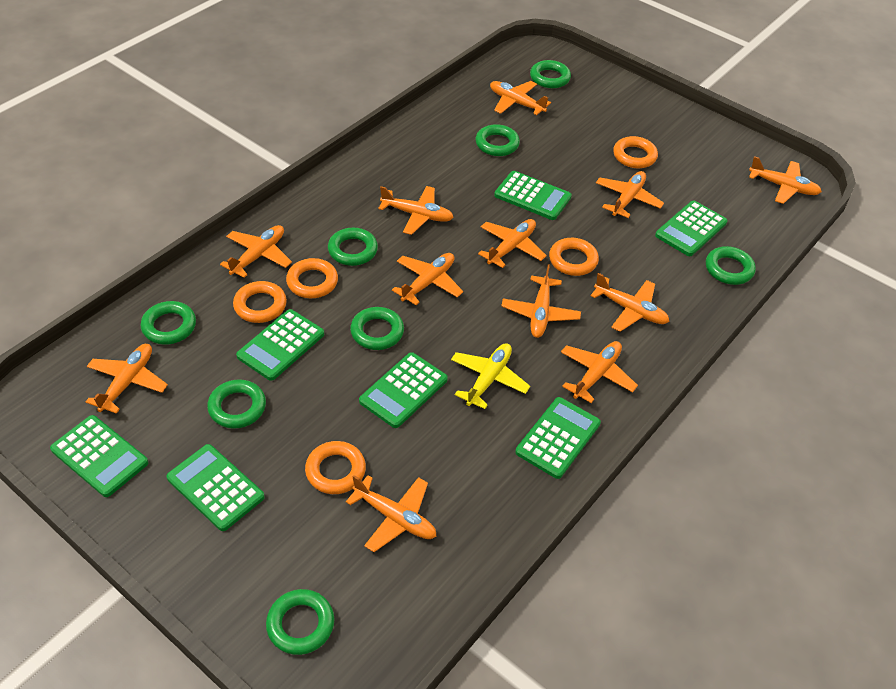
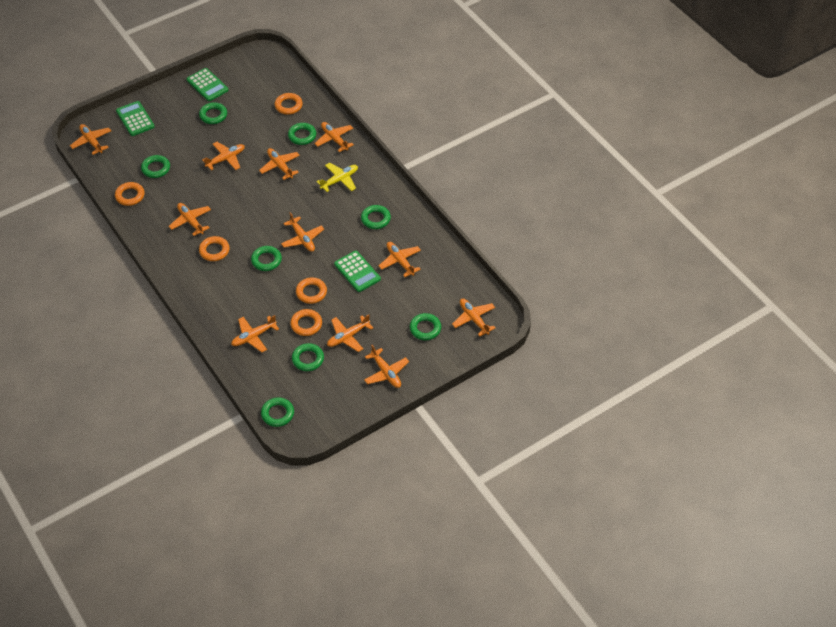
green calculator: 7 -> 3
orange plane: 12 -> 11

